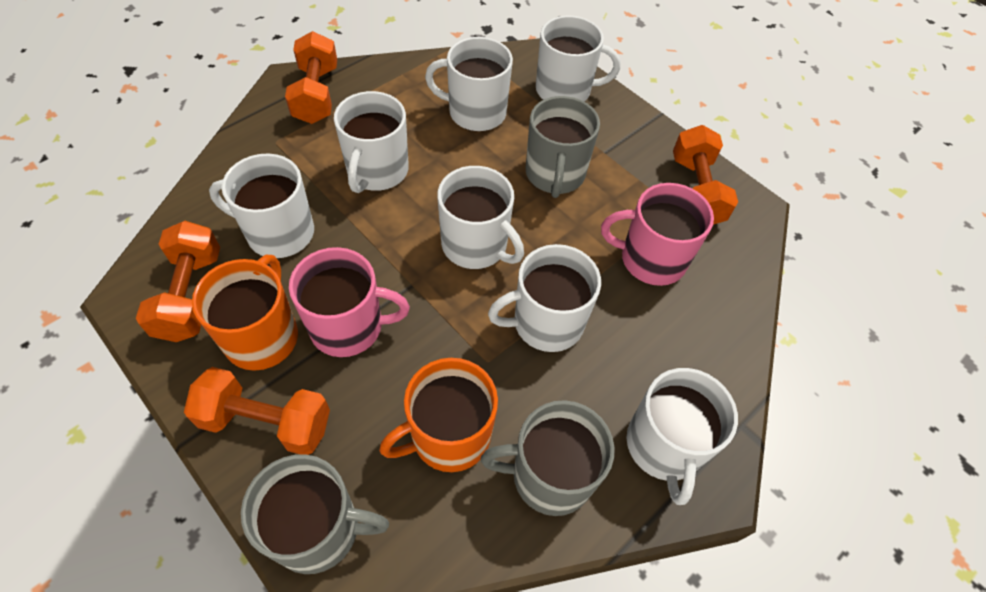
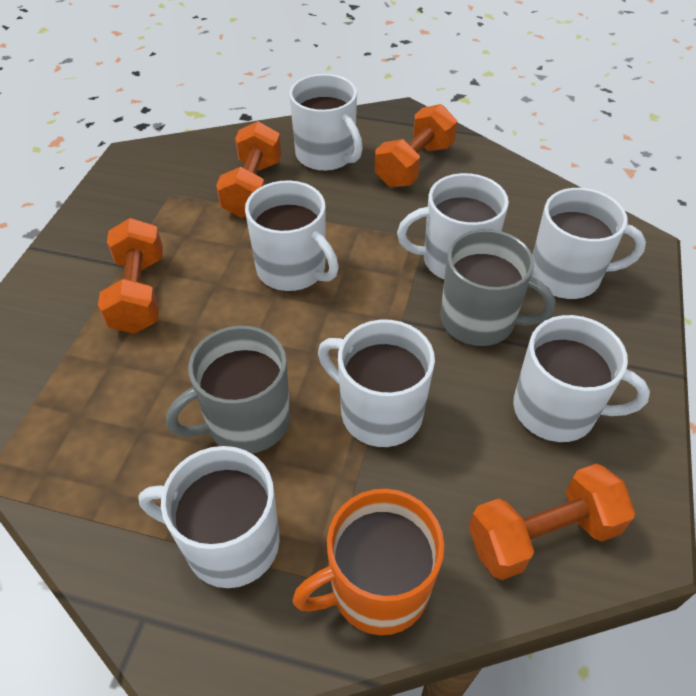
grey mug: 3 -> 2
orange mug: 2 -> 1
pink mug: 2 -> 0

